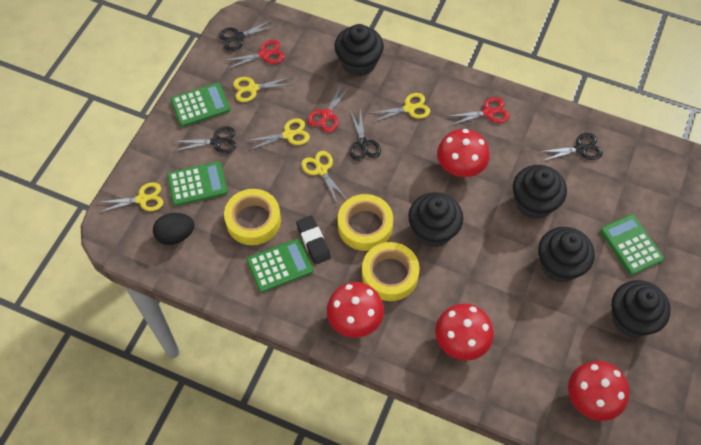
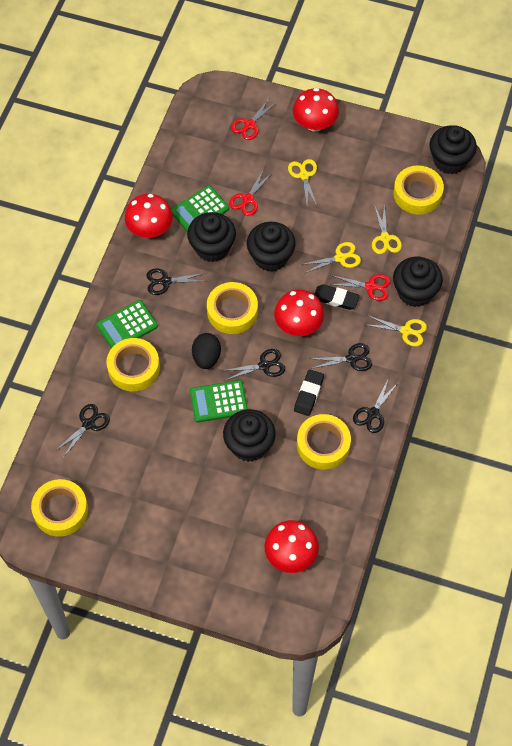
black eraser: 1 -> 2
black scissors: 4 -> 5
green calculator: 4 -> 3
yellow scissors: 5 -> 4
yellow tape: 3 -> 5

